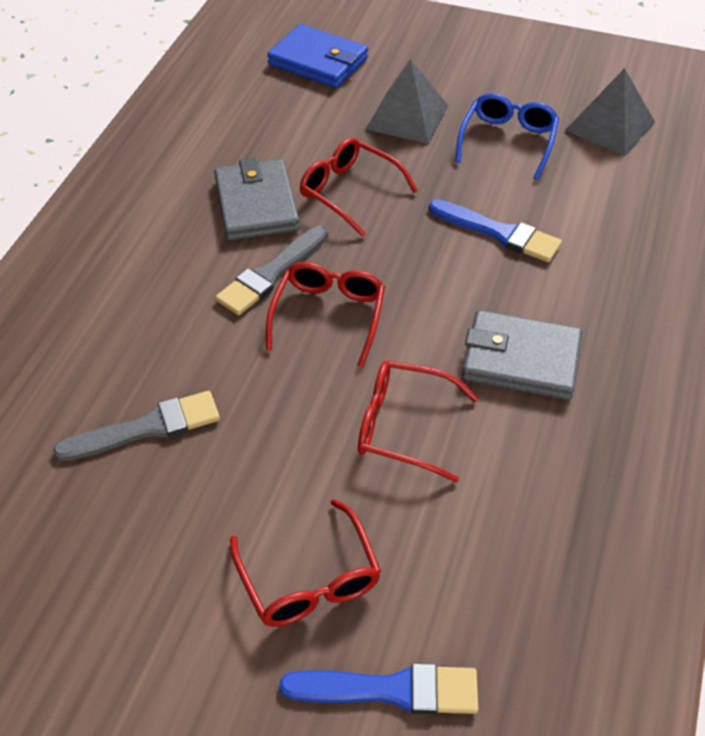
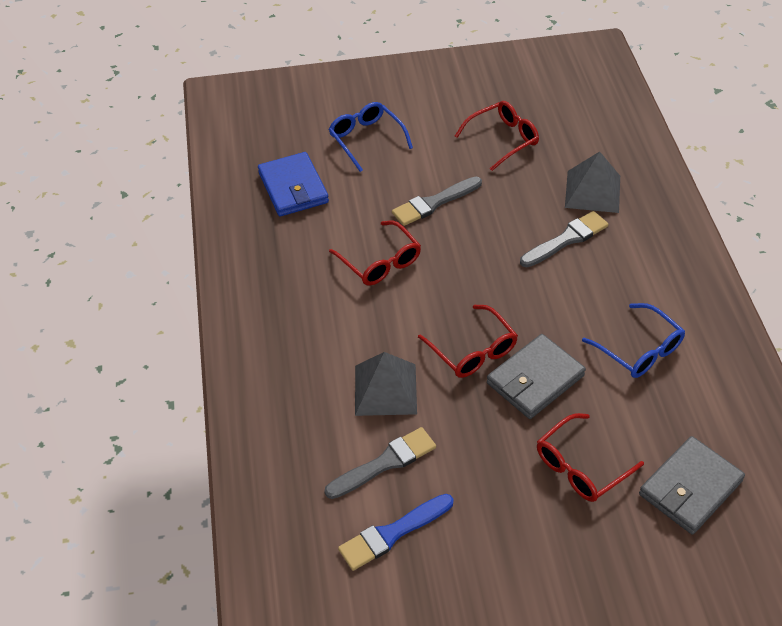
blue brush: 2 -> 1
blue glasses: 1 -> 2
grey brush: 2 -> 3

